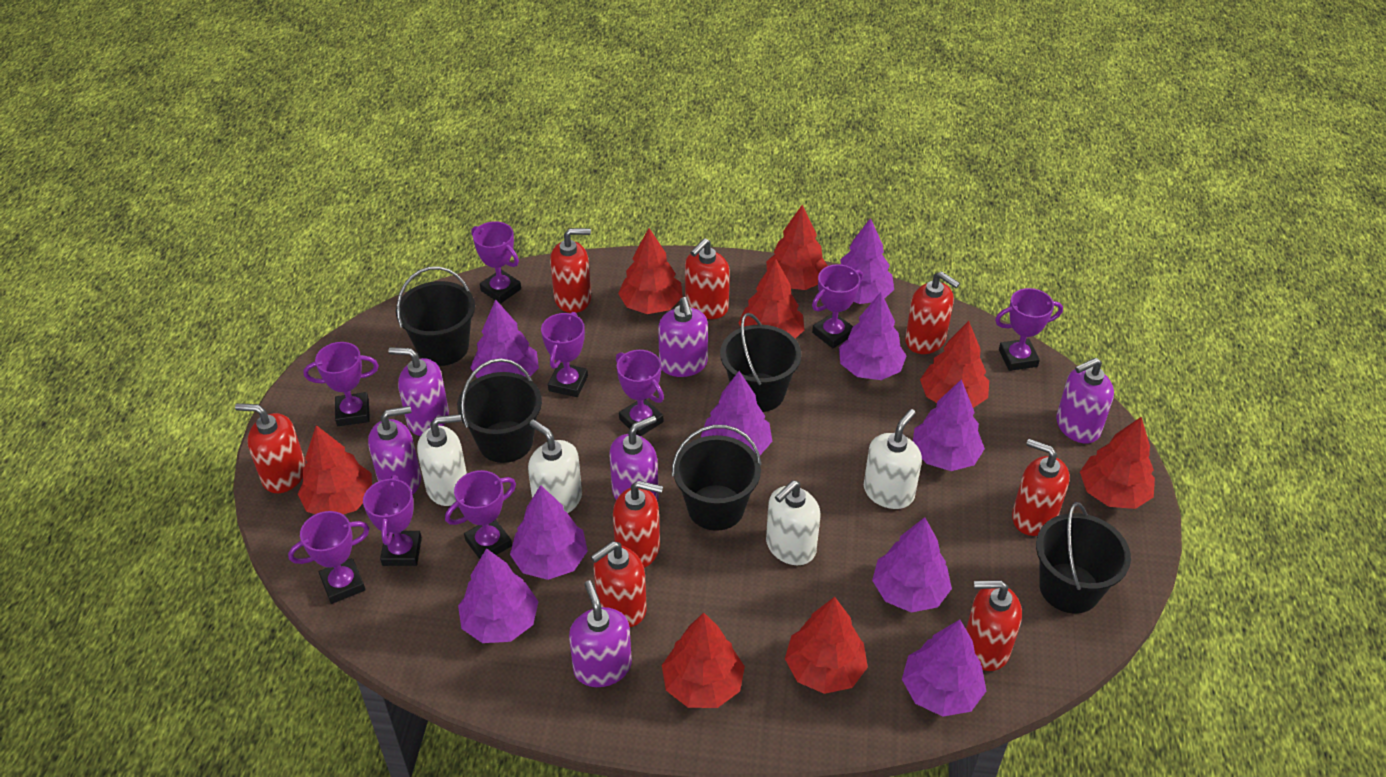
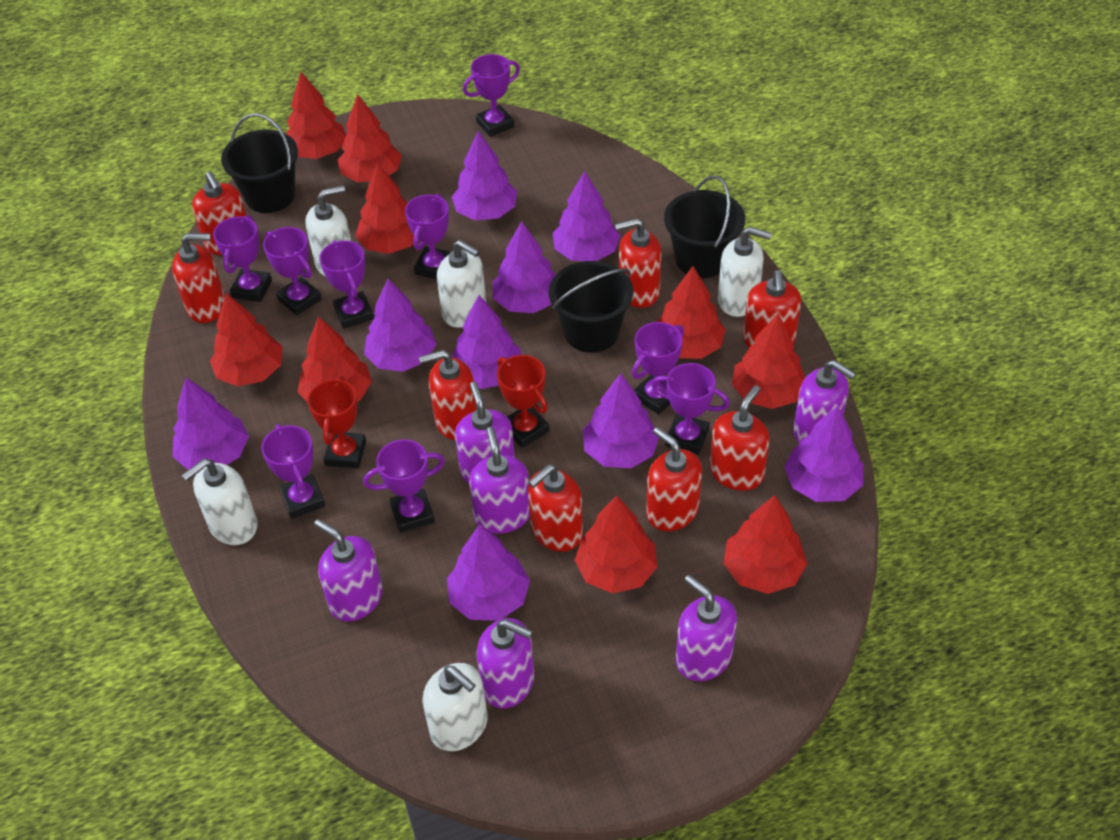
black bucket: 5 -> 3
red tree: 8 -> 9
red trophy: 0 -> 2
white soap dispenser: 4 -> 5

